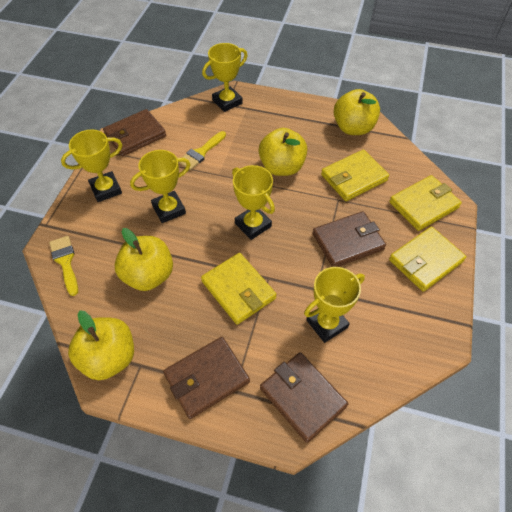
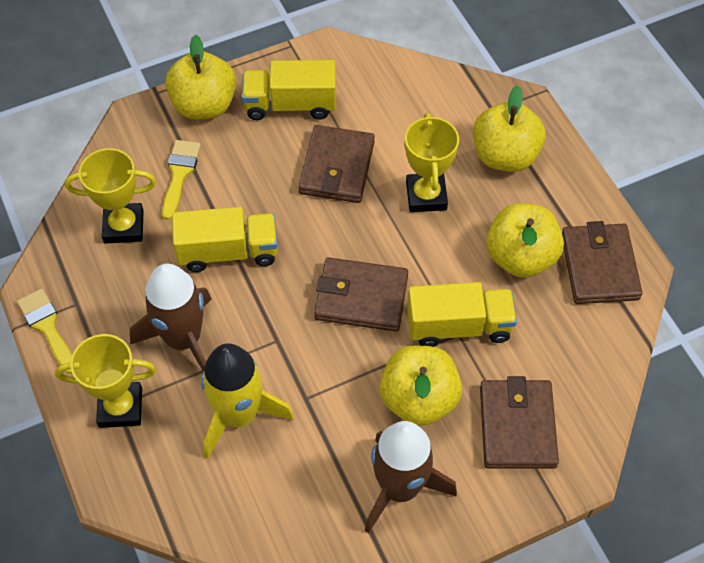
brown rocket: 0 -> 2
yellow rocket: 0 -> 1
yellow trophy: 5 -> 3
yellow truck: 0 -> 3
yellow wallet: 4 -> 0

